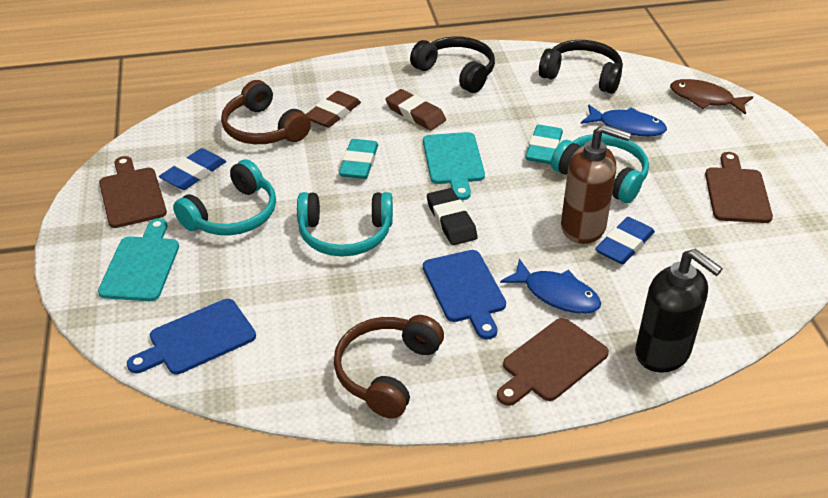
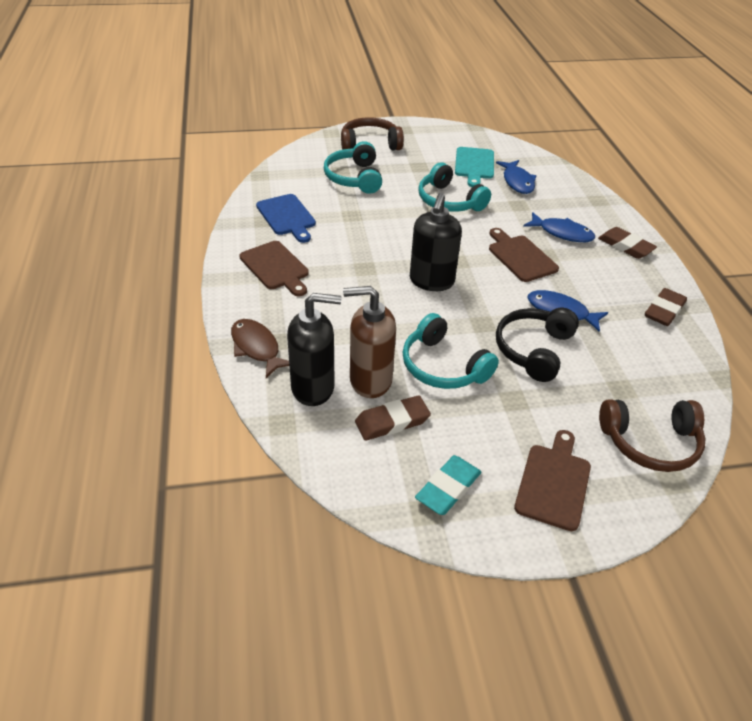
black eraser: 1 -> 0
black headphones: 2 -> 1
black soap dispenser: 1 -> 2
blue cutting board: 2 -> 1
blue eraser: 2 -> 0
blue fish: 2 -> 3
brown eraser: 2 -> 3
turquoise cutting board: 2 -> 1
turquoise eraser: 2 -> 1

